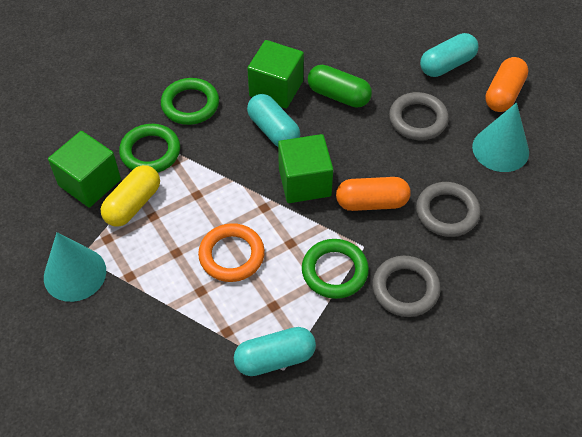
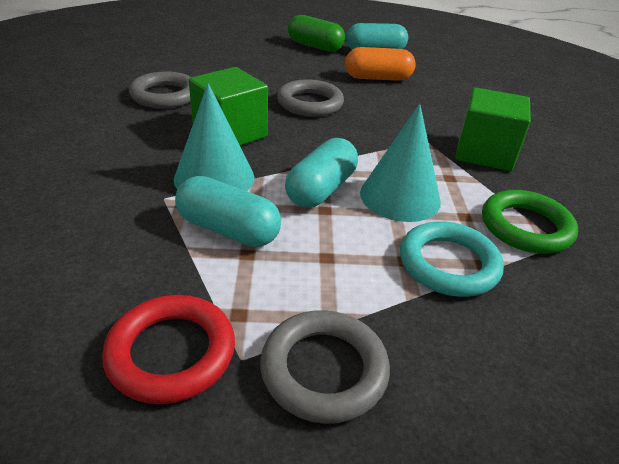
green cube: 3 -> 2
green ring: 3 -> 1
orange capsule: 2 -> 1
orange ring: 1 -> 0
red ring: 0 -> 1
turquoise ring: 0 -> 1
yellow capsule: 1 -> 0

